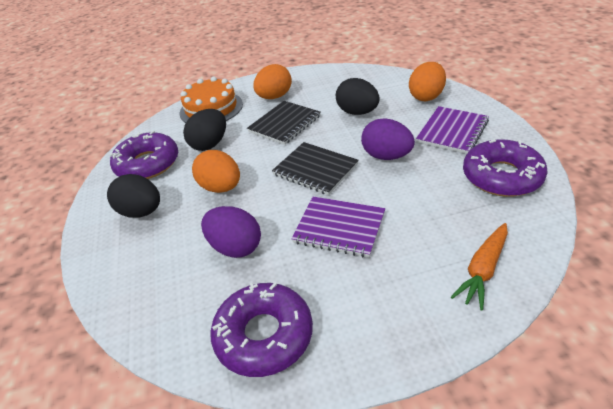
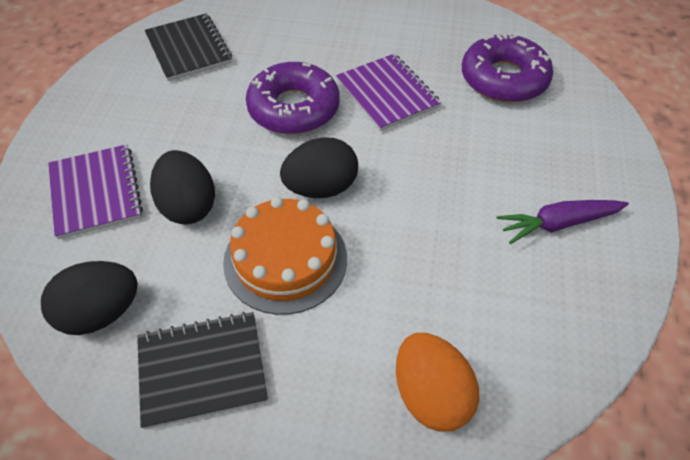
orange carrot: 1 -> 0
orange egg: 3 -> 1
purple carrot: 0 -> 1
purple donut: 3 -> 2
purple egg: 2 -> 0

